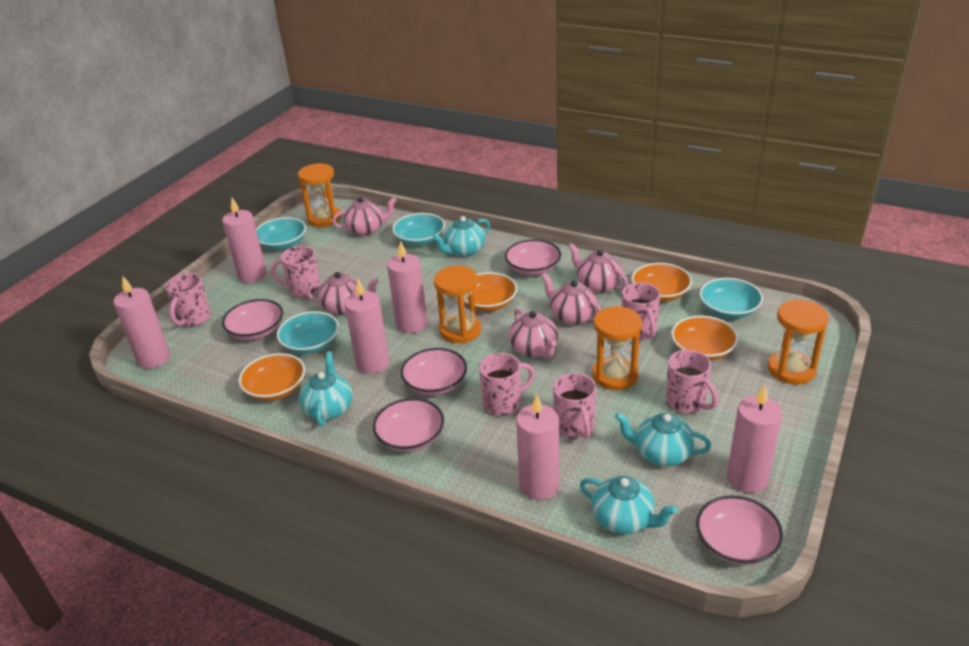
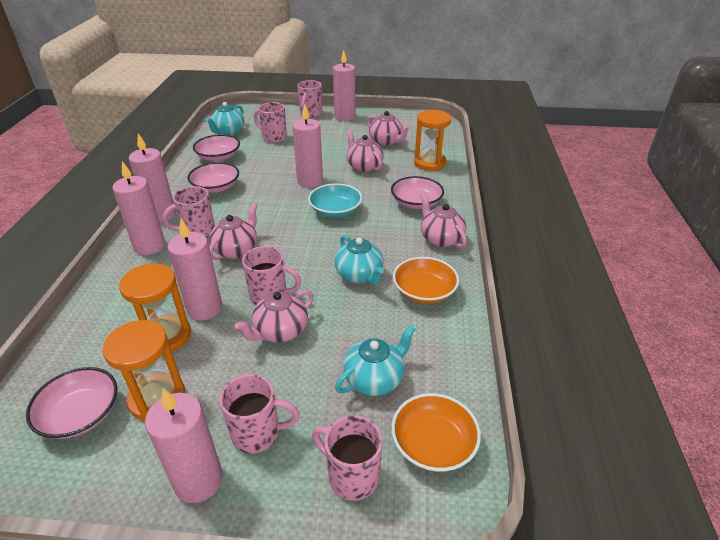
orange bowl: 4 -> 2
orange hourglass: 4 -> 3
pink bowl: 5 -> 4
turquoise bowl: 4 -> 1
turquoise teapot: 4 -> 3

